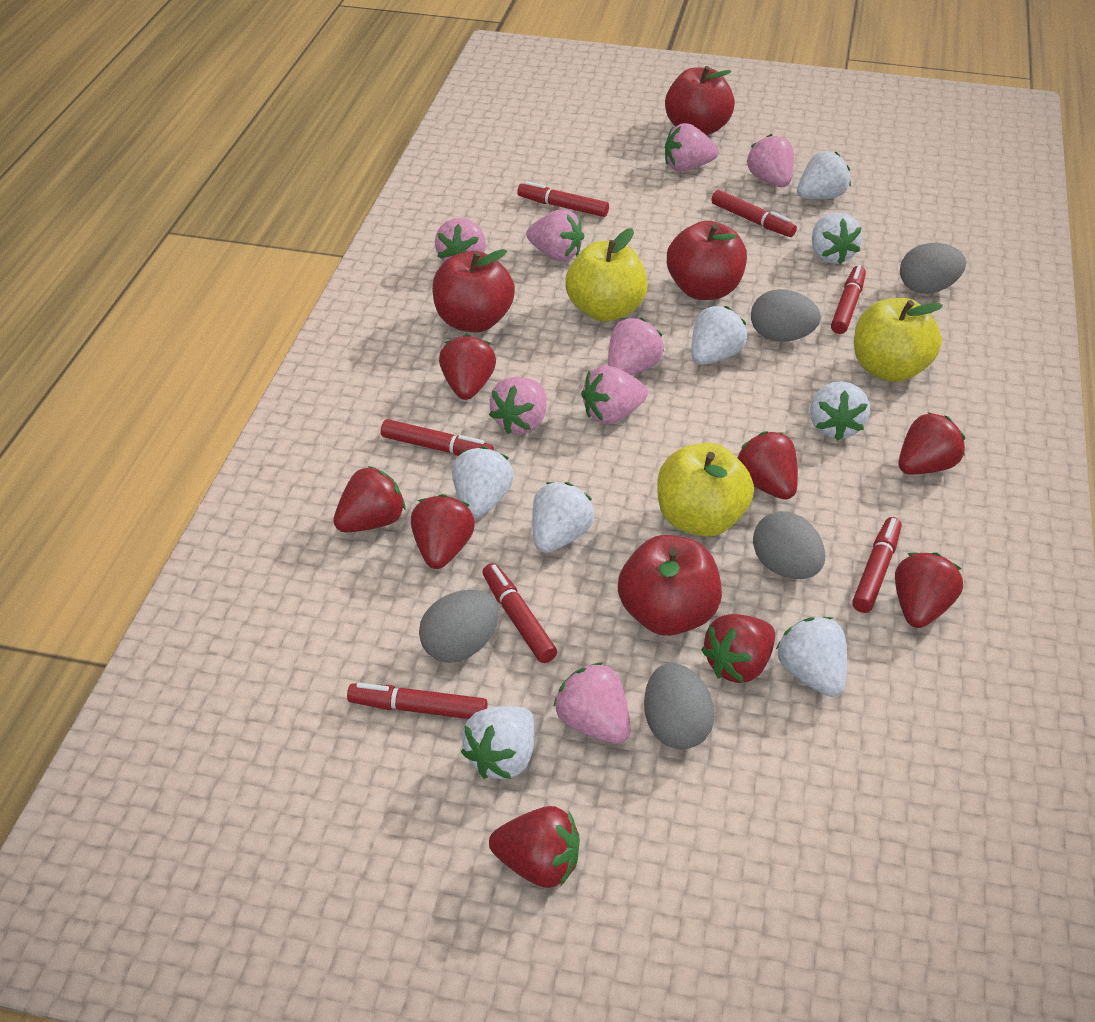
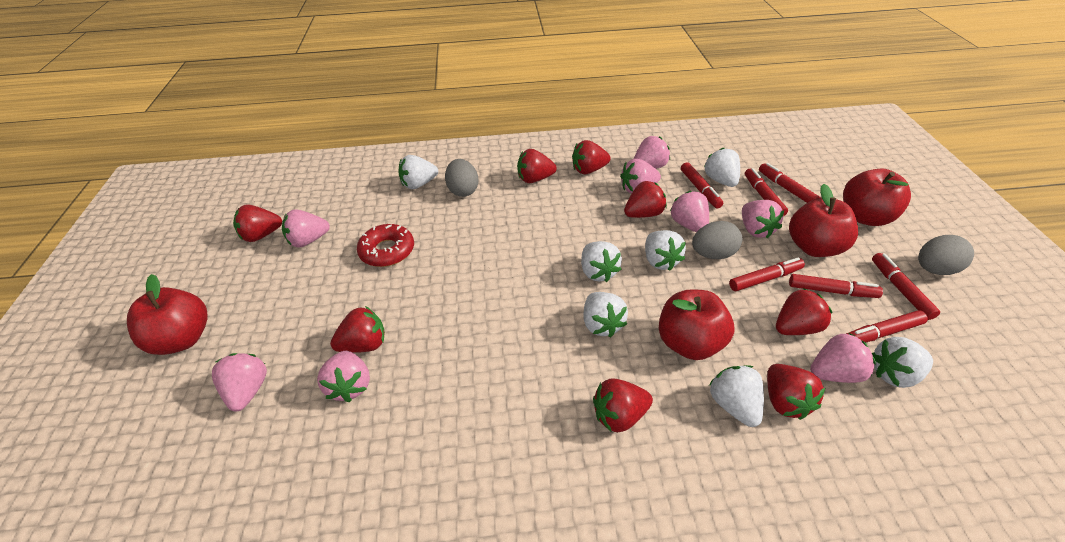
grey egg: 5 -> 3
red donut: 0 -> 1
white strawberry: 8 -> 7
yellow apple: 3 -> 0

